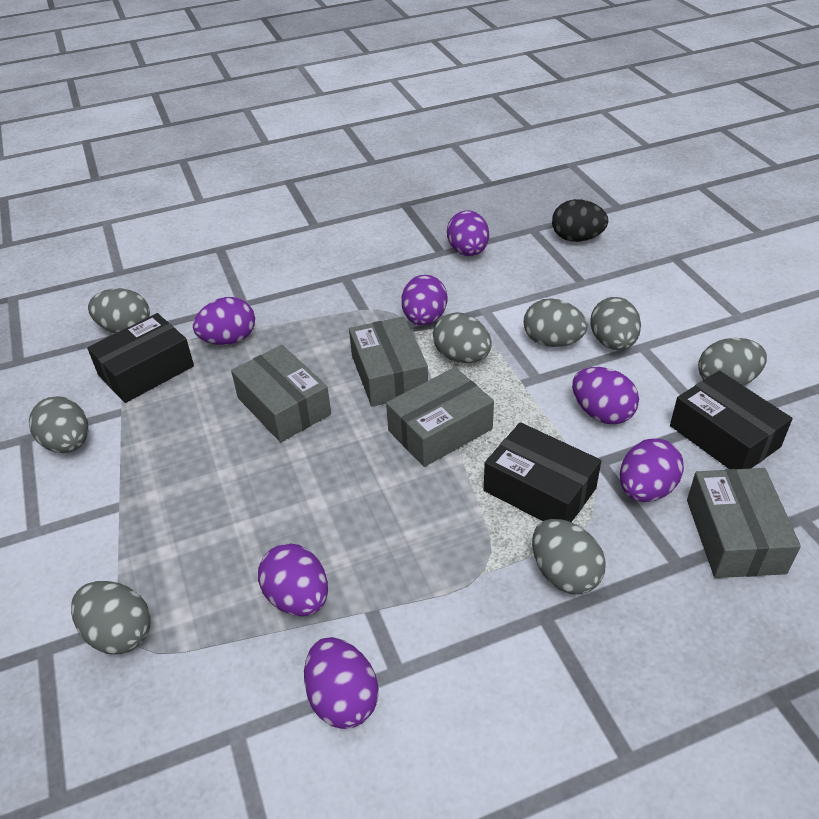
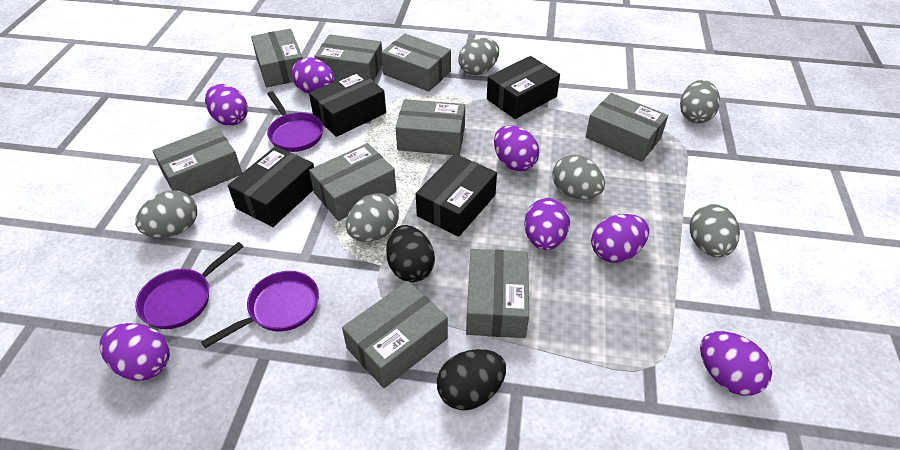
black box: 3 -> 4
black egg: 1 -> 2
grey box: 4 -> 9
grey egg: 8 -> 6
purple pan: 0 -> 3

